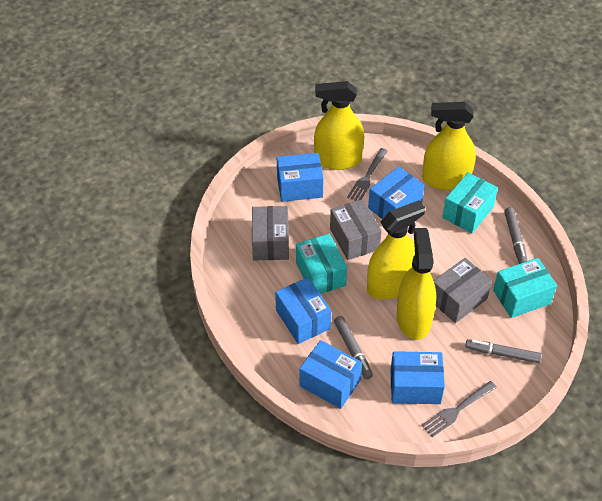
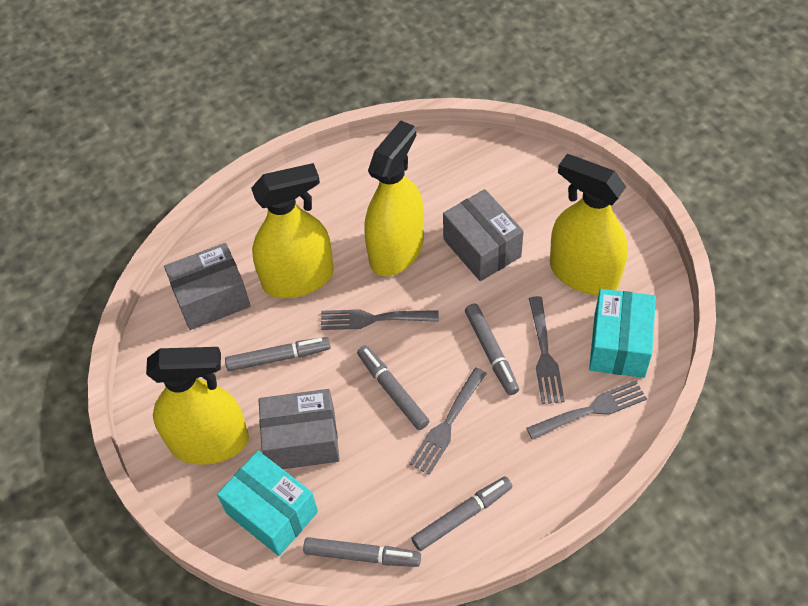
blue box: 5 -> 0
grey fork: 2 -> 4
grey marker: 3 -> 5
turquoise box: 3 -> 2

